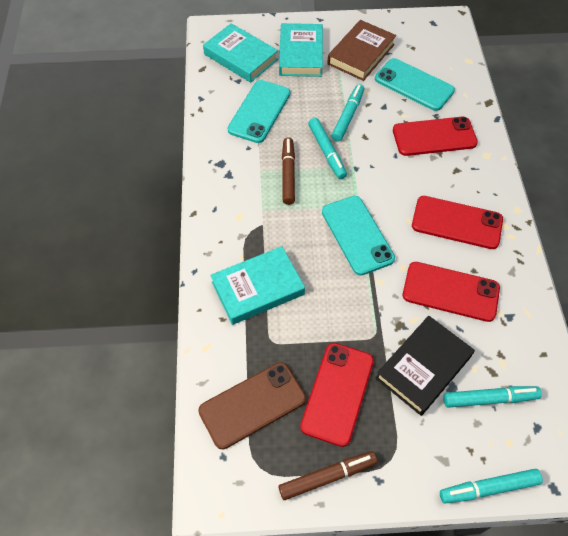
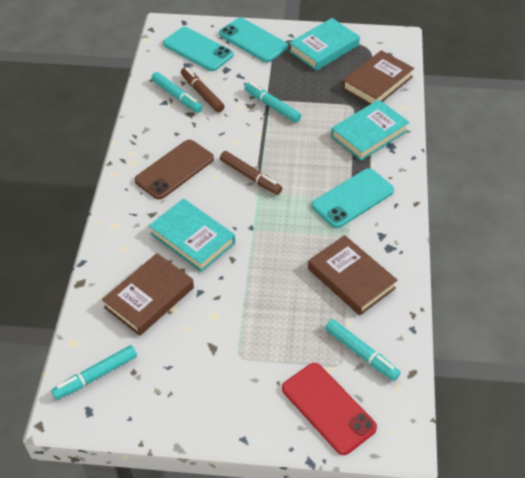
black book: 1 -> 0
brown book: 1 -> 3
red phone: 4 -> 1

